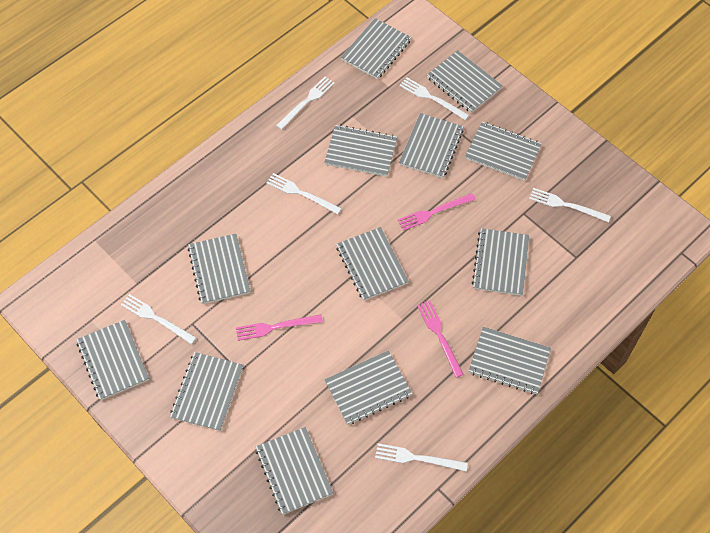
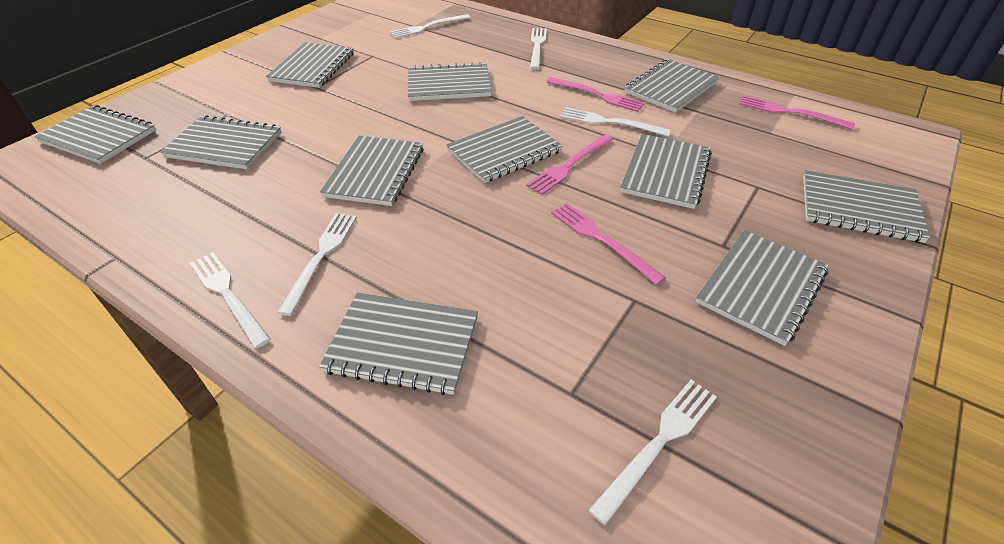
grey notebook: 13 -> 11
pink fork: 3 -> 4

